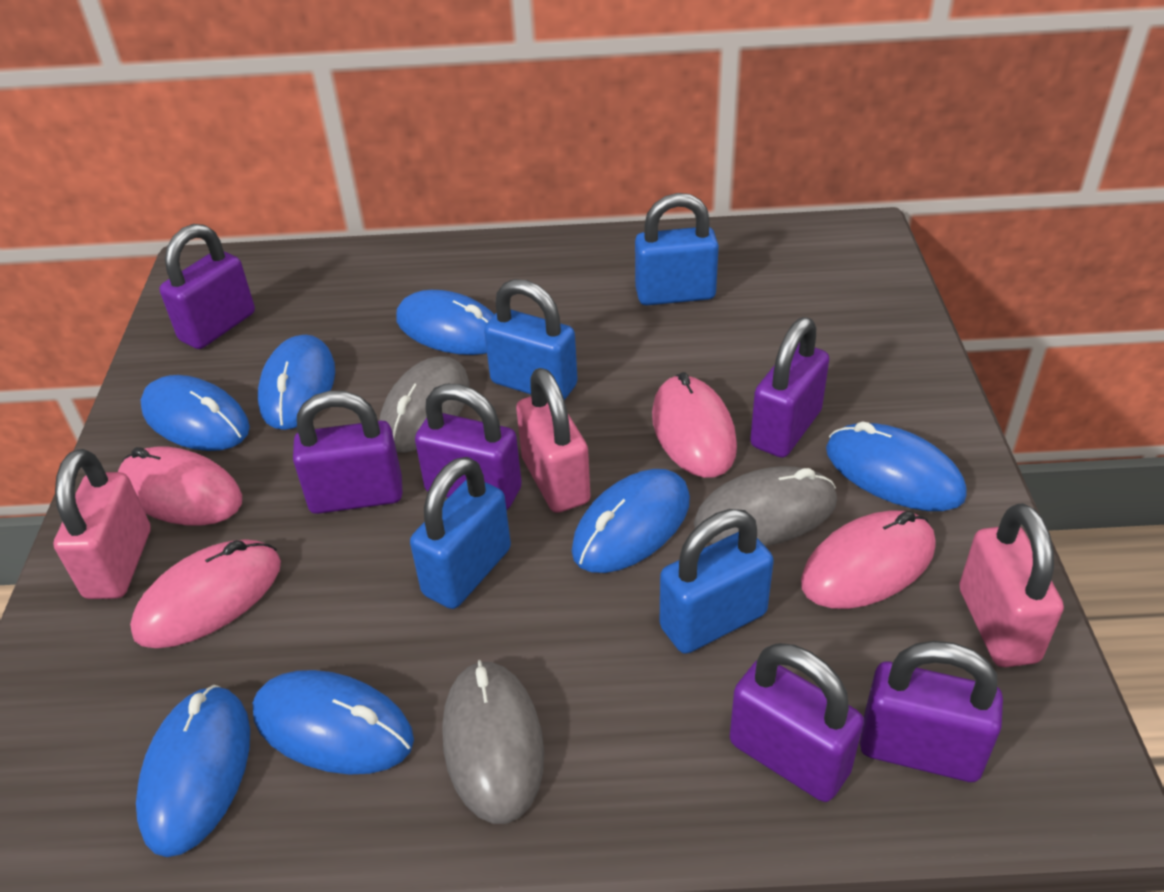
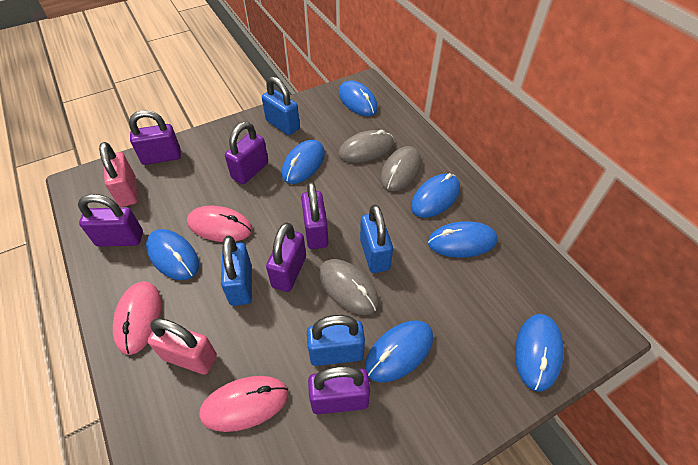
pink mouse: 4 -> 3
pink padlock: 3 -> 2

